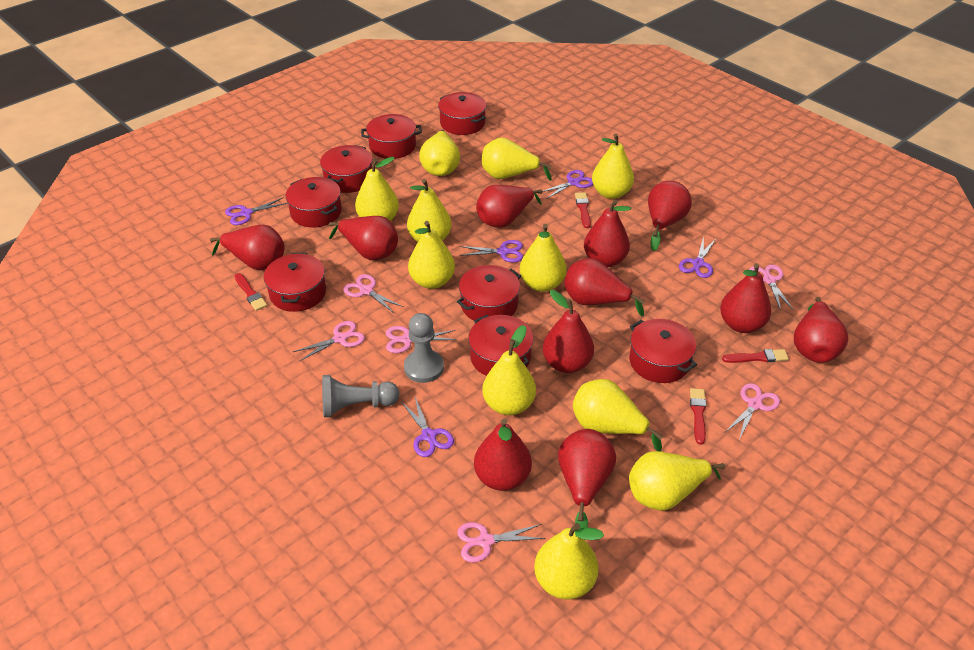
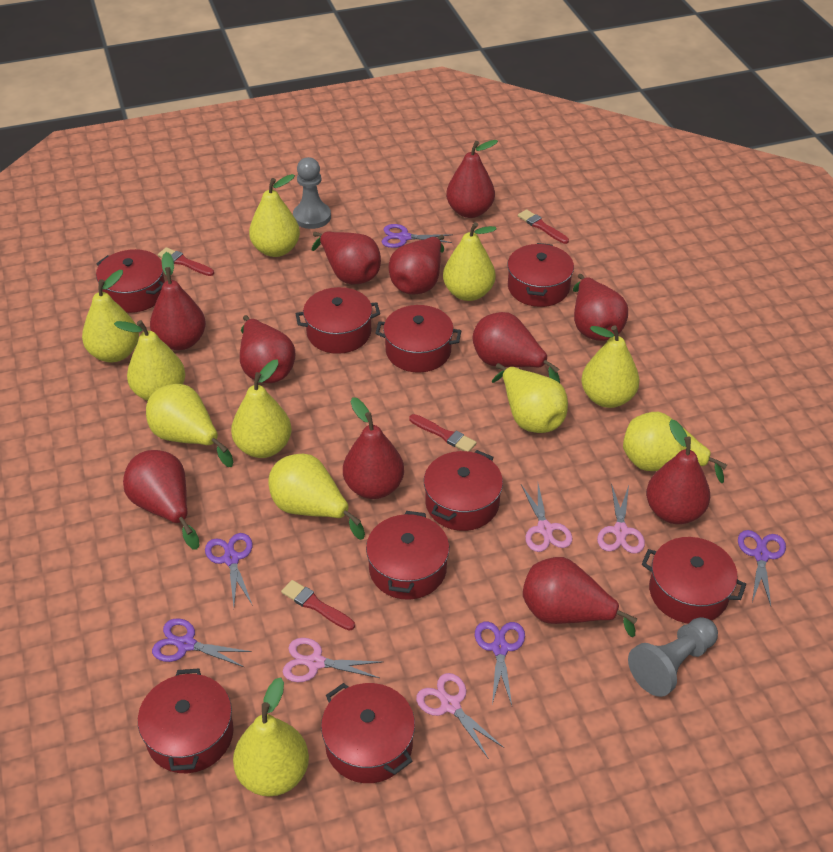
pink scissors: 6 -> 4
red pot: 8 -> 9

